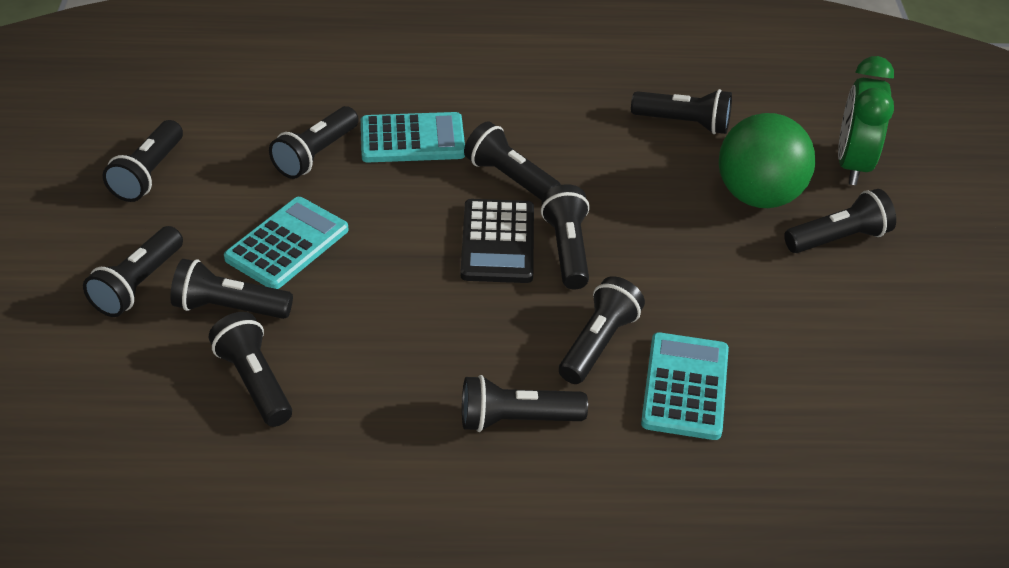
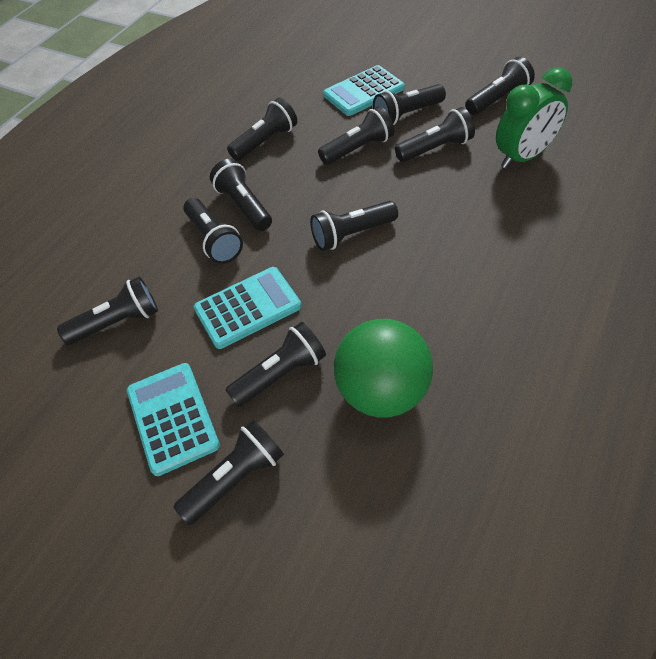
black calculator: 1 -> 0

